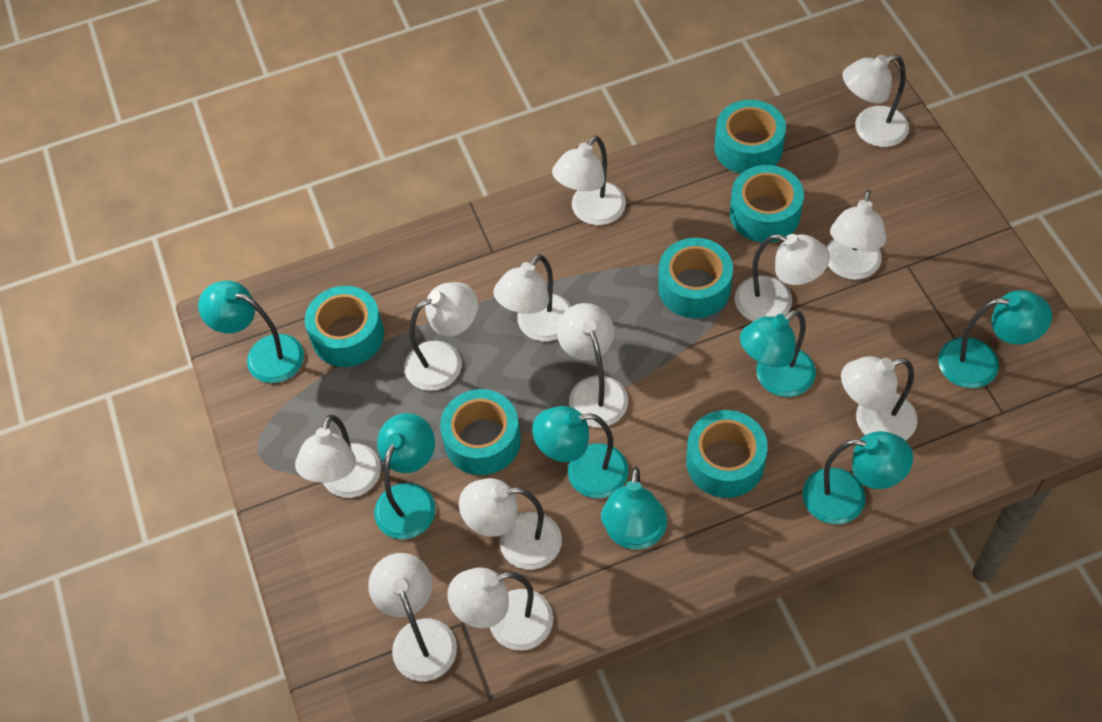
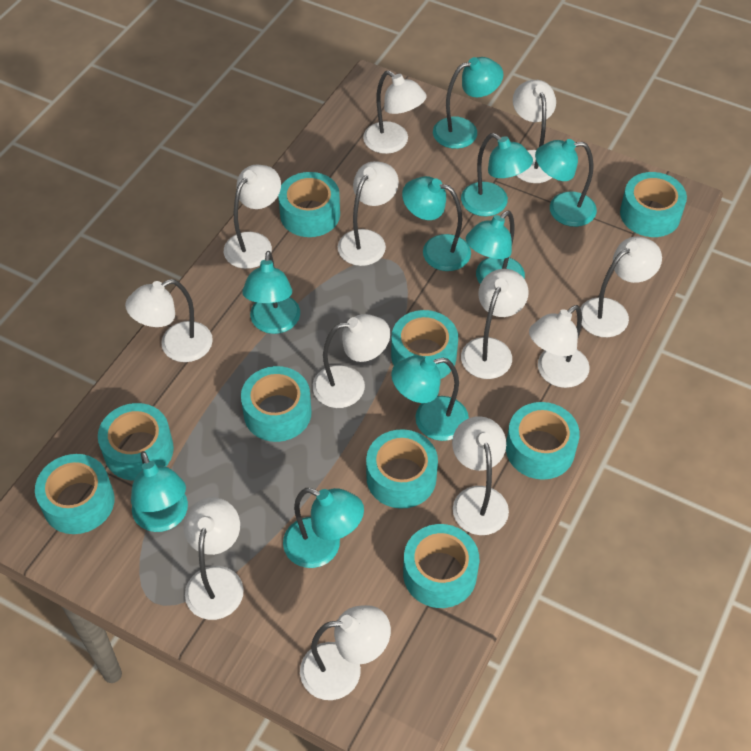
turquoise lamp: 7 -> 9
turquoise tape: 6 -> 9

